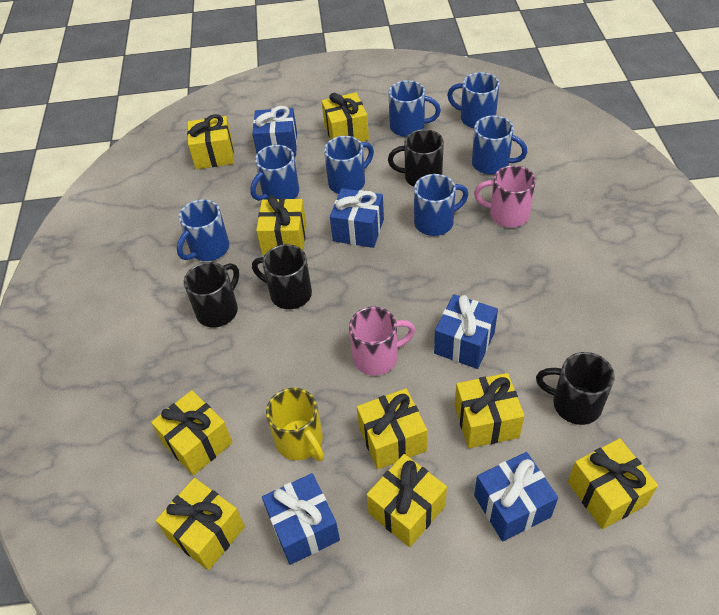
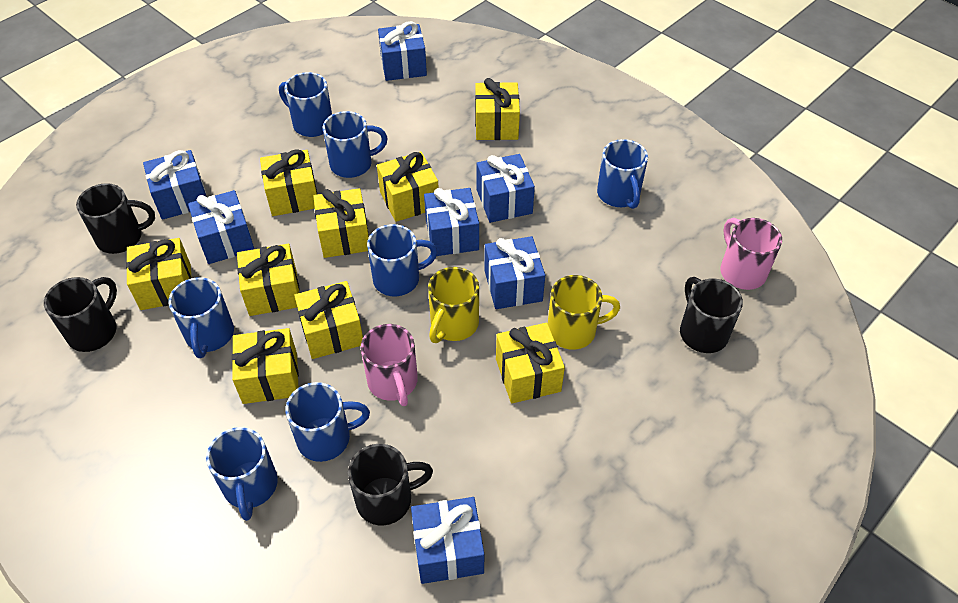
blue gift: 5 -> 7
yellow mug: 1 -> 2

